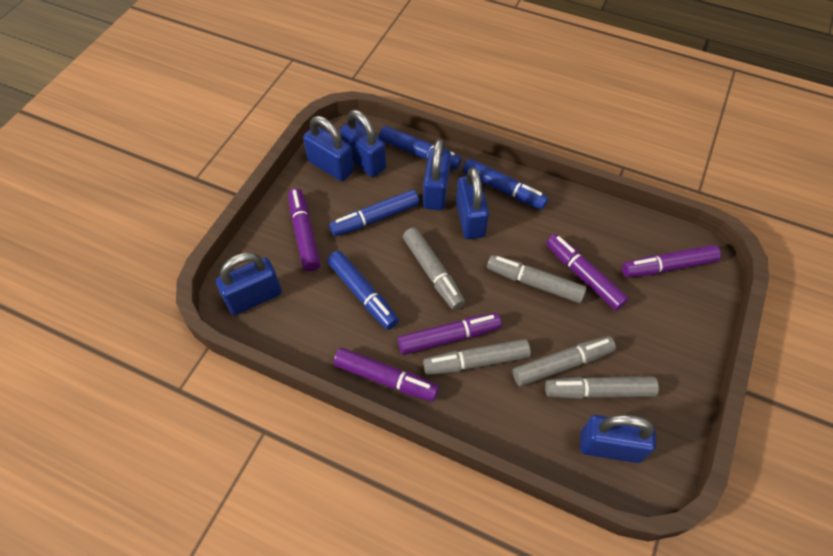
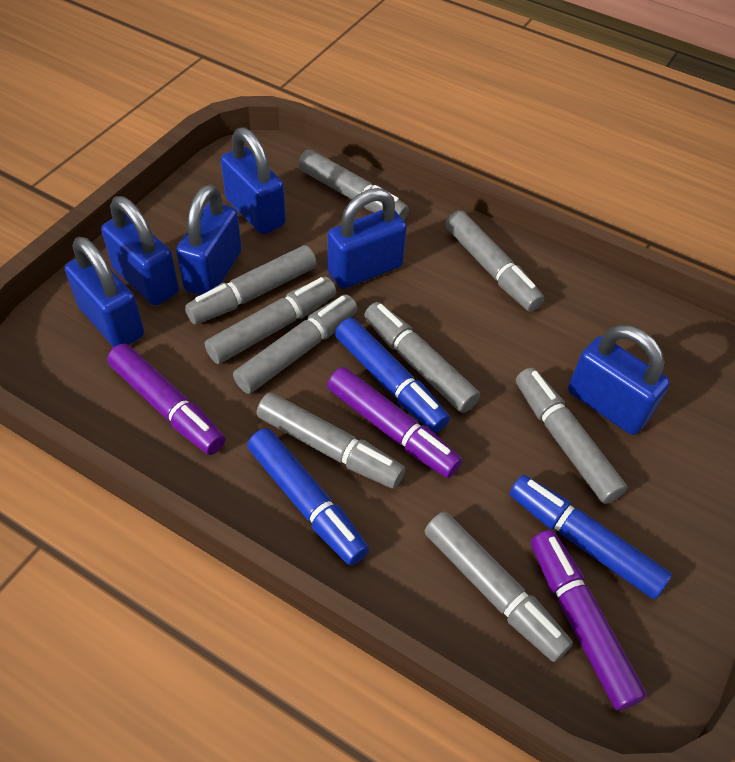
blue marker: 4 -> 3
grey marker: 5 -> 9
purple marker: 5 -> 3

